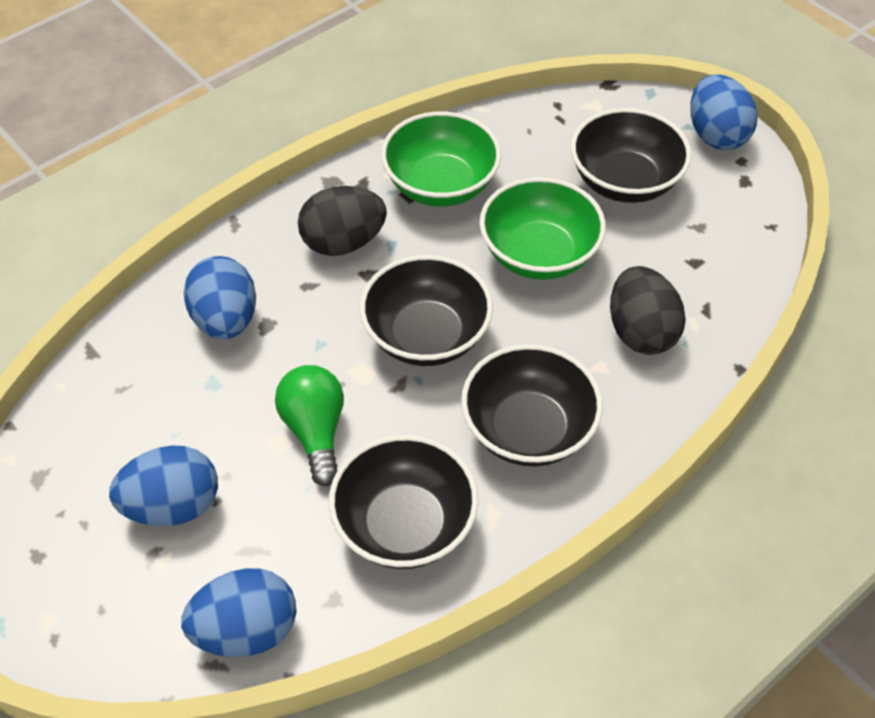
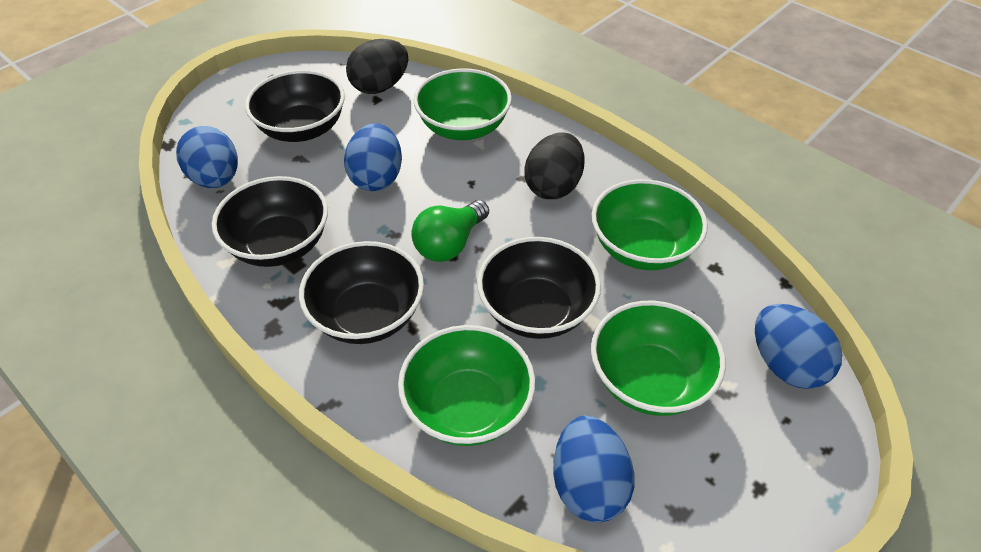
green bowl: 2 -> 4

